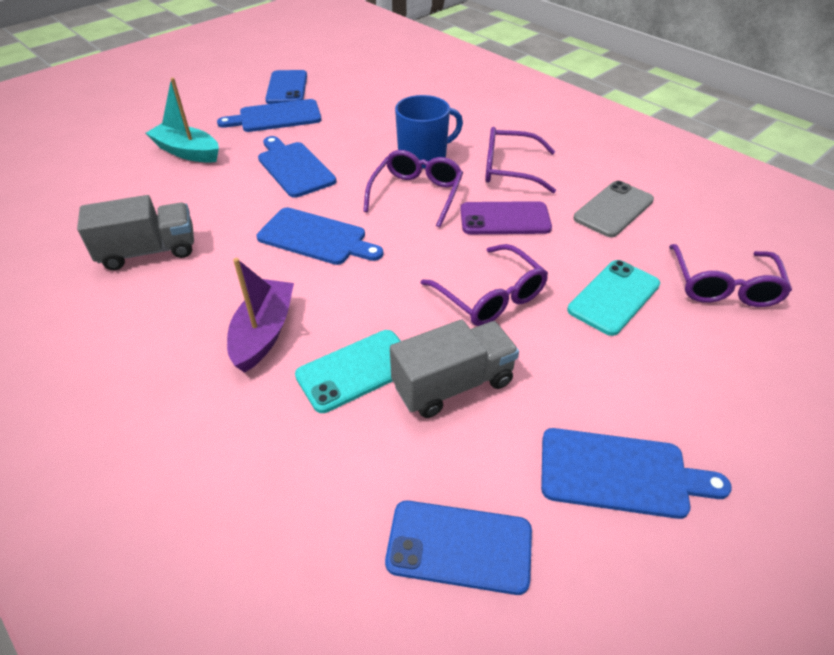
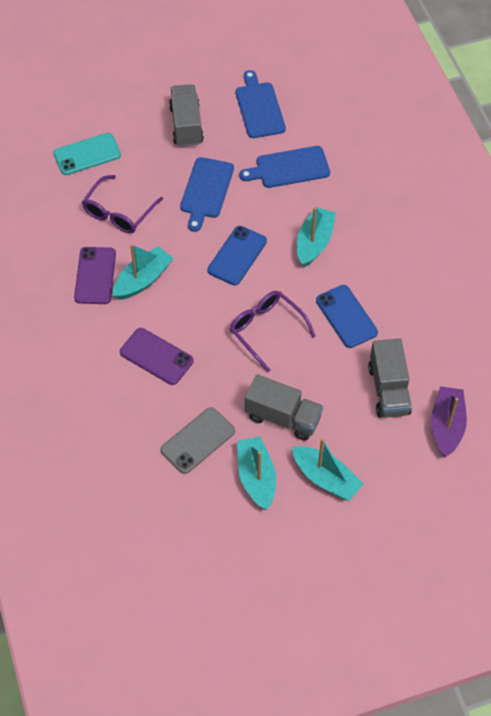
blue cutting board: 4 -> 3
blue mug: 1 -> 0
grey truck: 2 -> 3
purple glasses: 4 -> 2
purple phone: 1 -> 2
turquoise boat: 1 -> 4
turquoise phone: 2 -> 1

